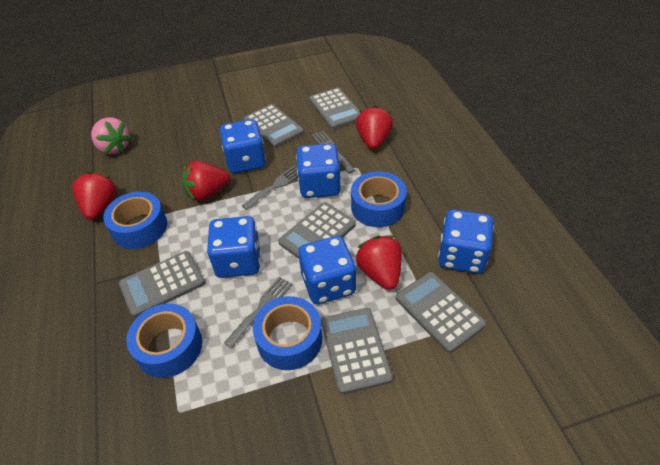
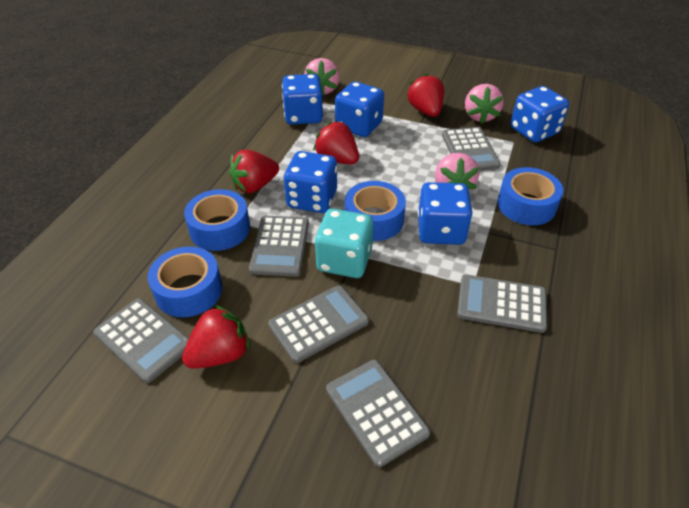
grey fork: 3 -> 0
pink strawberry: 1 -> 3
turquoise dice: 0 -> 1

